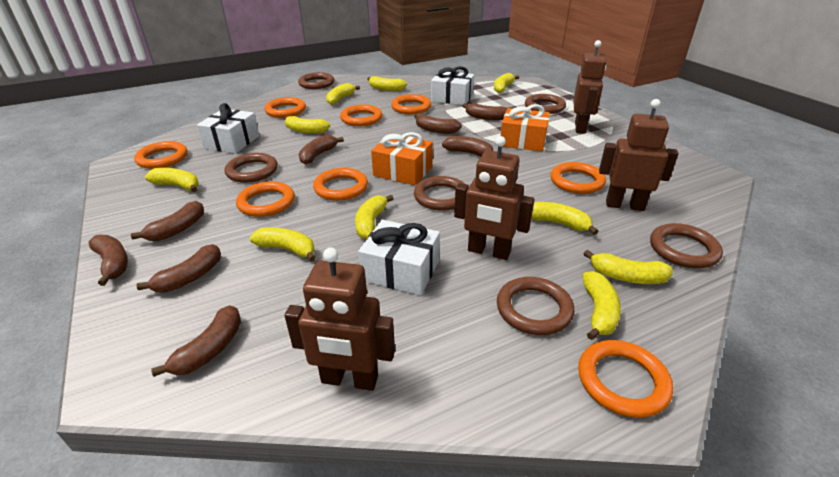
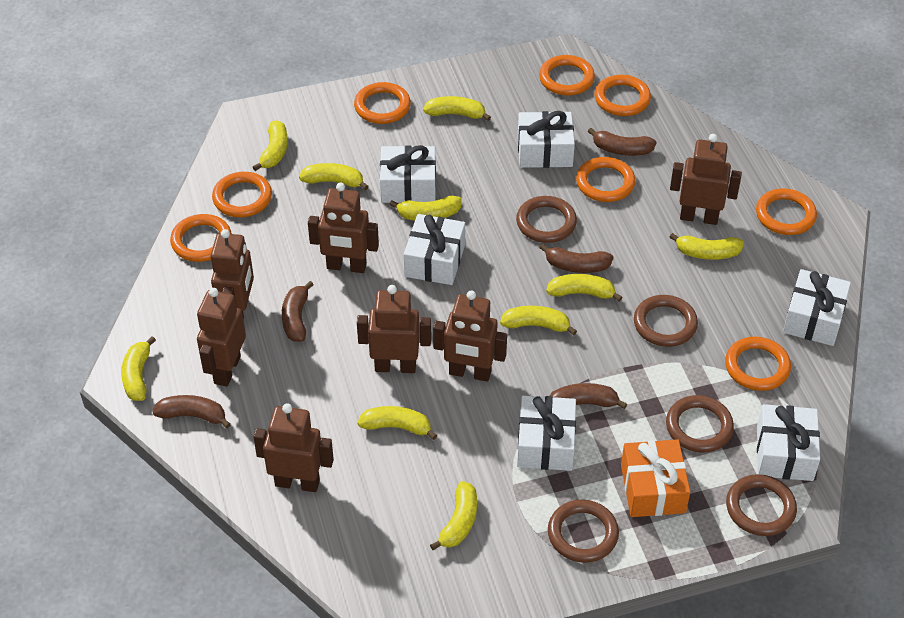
brown banana: 8 -> 5
brown ring: 6 -> 5
brown robot: 4 -> 7
orange gift: 2 -> 1
white gift: 3 -> 6

